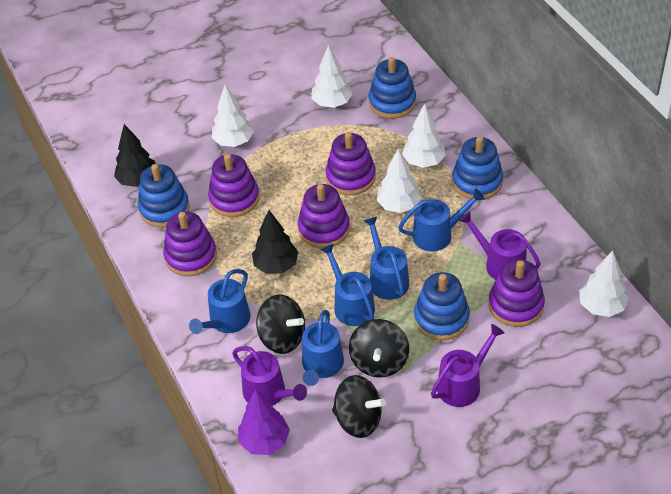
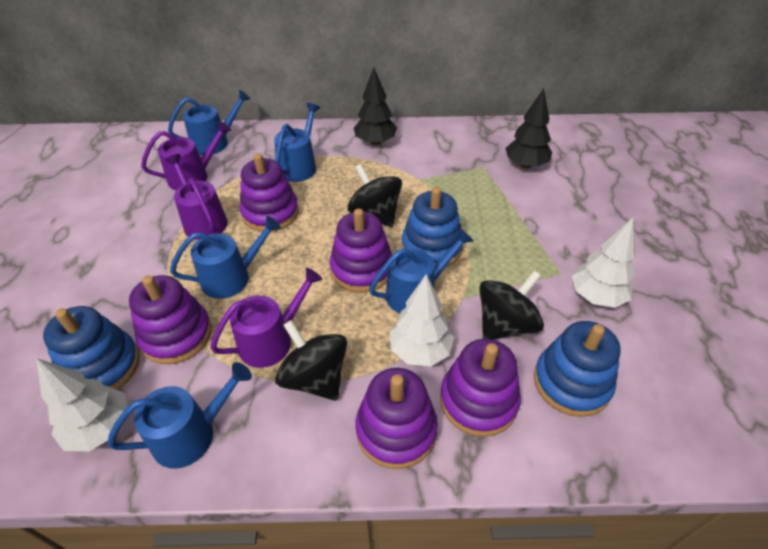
blue stacking toy: 4 -> 3
purple tree: 1 -> 0
white tree: 5 -> 3

